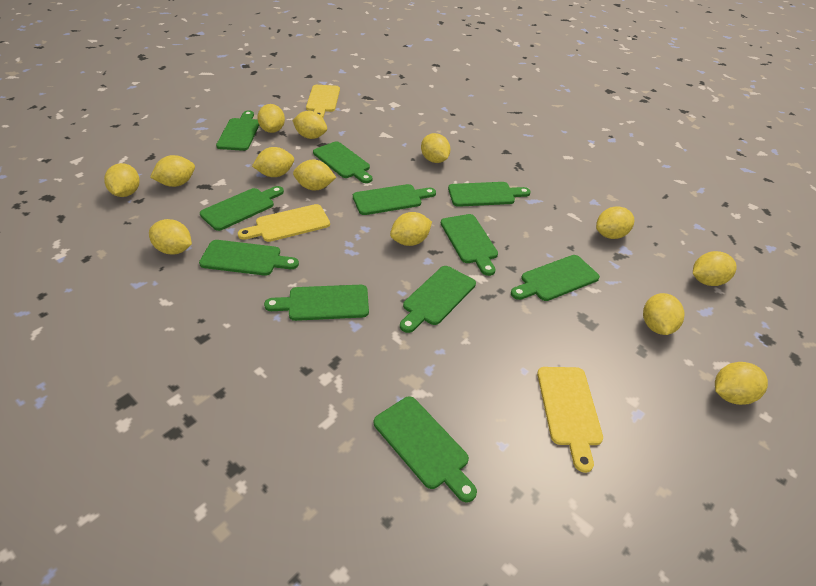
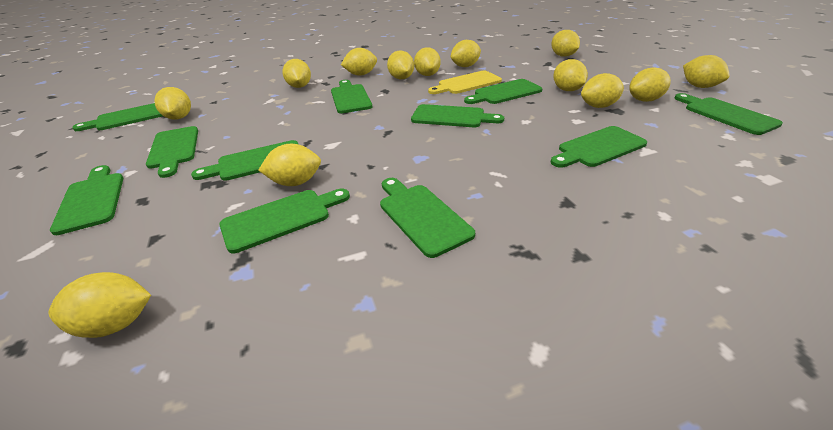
yellow cutting board: 3 -> 1

